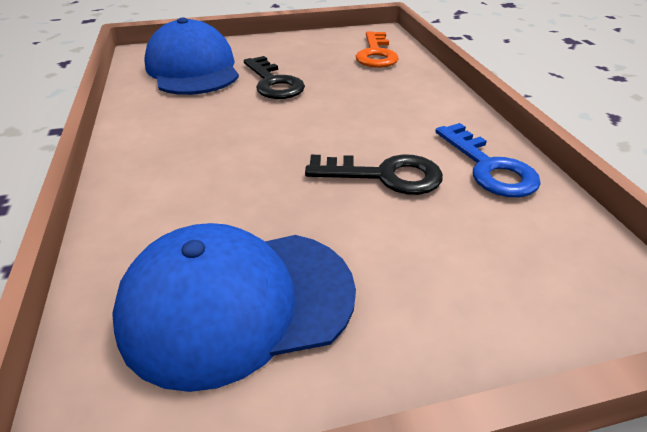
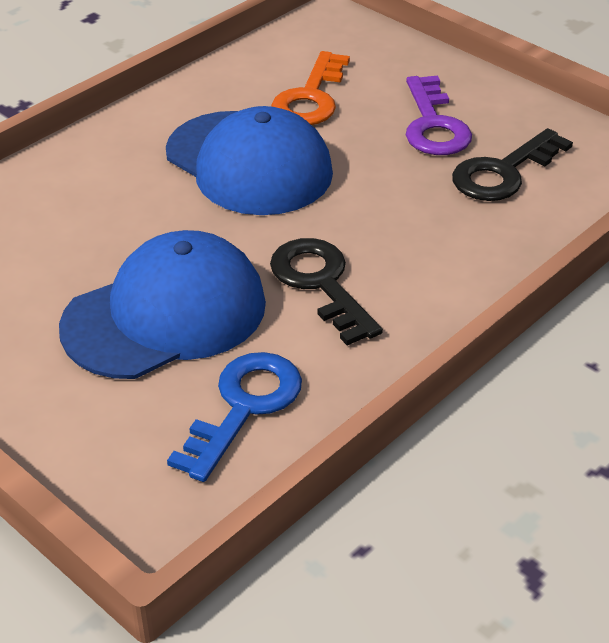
purple key: 0 -> 1

